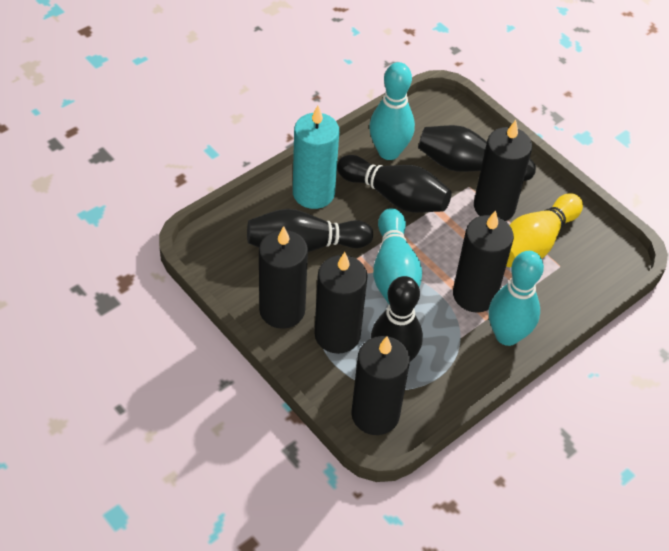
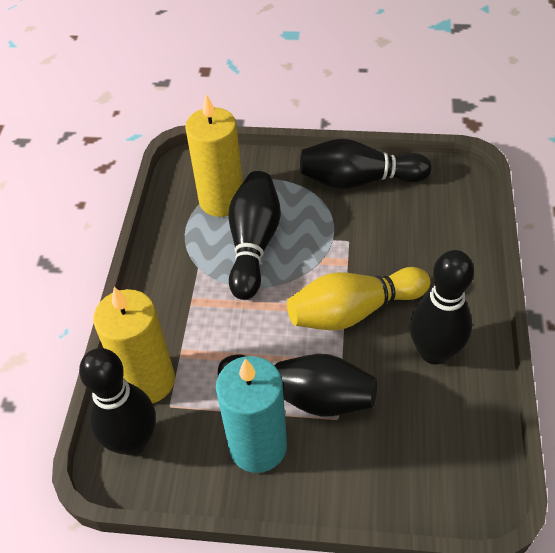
black bowling pin: 4 -> 5
black candle: 5 -> 0
turquoise bowling pin: 3 -> 0
yellow candle: 0 -> 2

